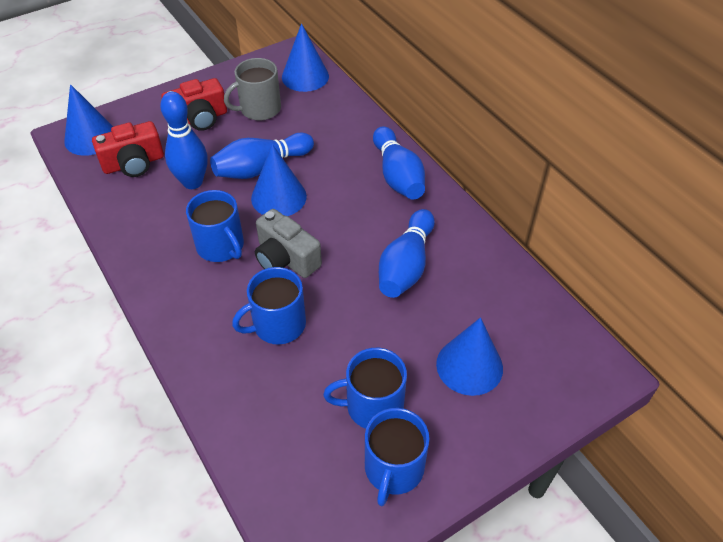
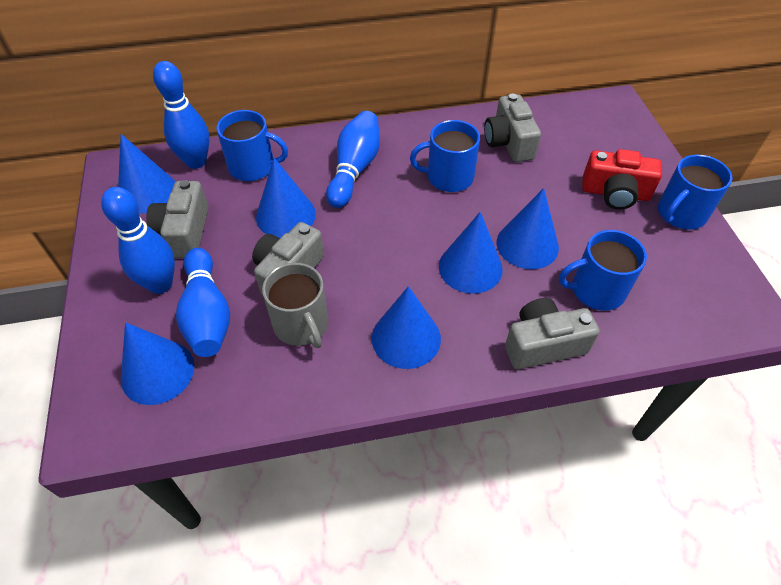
blue cone: 4 -> 6
grey camera: 1 -> 4
red camera: 2 -> 1

